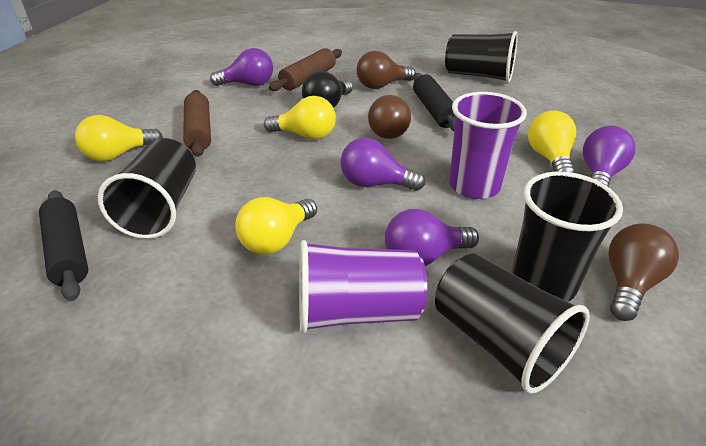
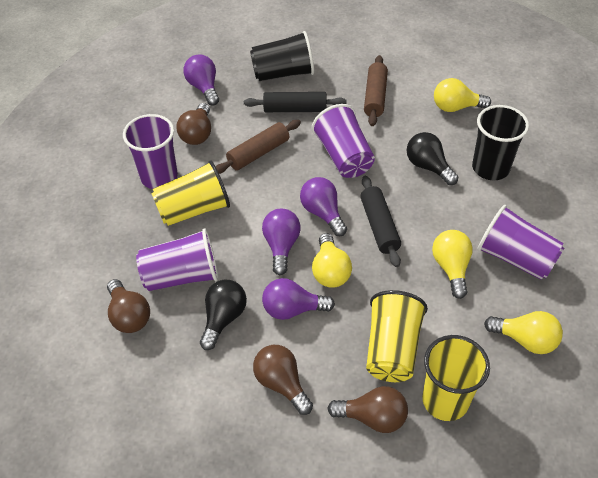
black cup: 4 -> 2
black light bulb: 1 -> 2
brown light bulb: 3 -> 4
purple cup: 2 -> 4
yellow cup: 0 -> 3

